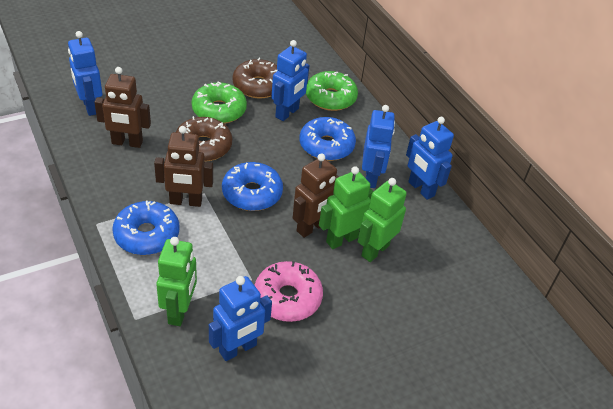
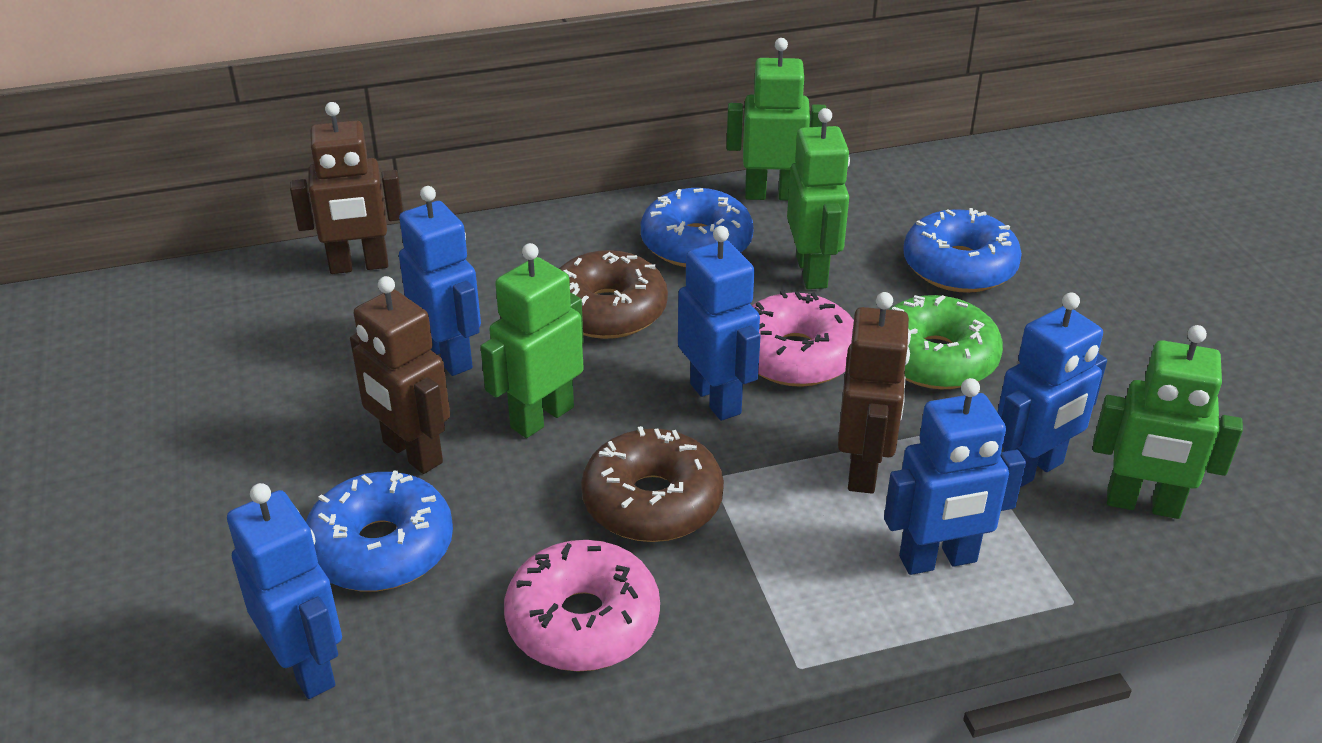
green donut: 2 -> 1
green robot: 3 -> 4
pink donut: 1 -> 2

